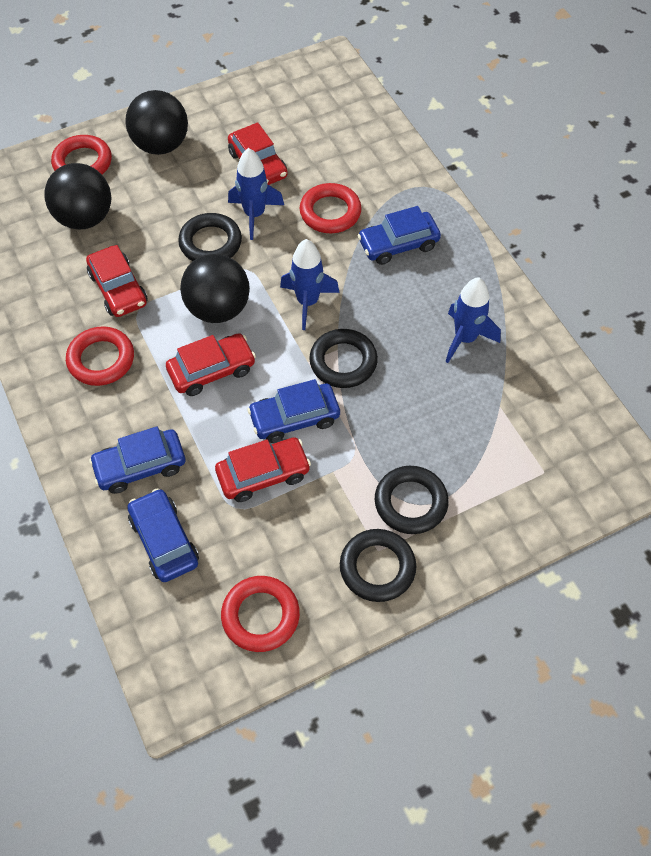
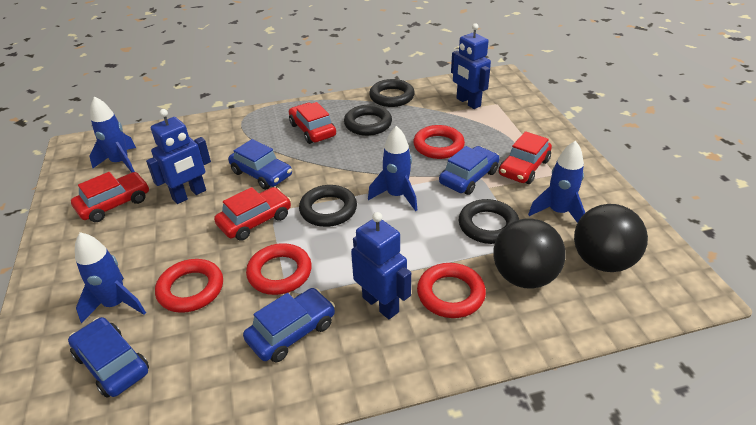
black ball: 3 -> 2
blue robot: 0 -> 3
blue rocket: 3 -> 4

